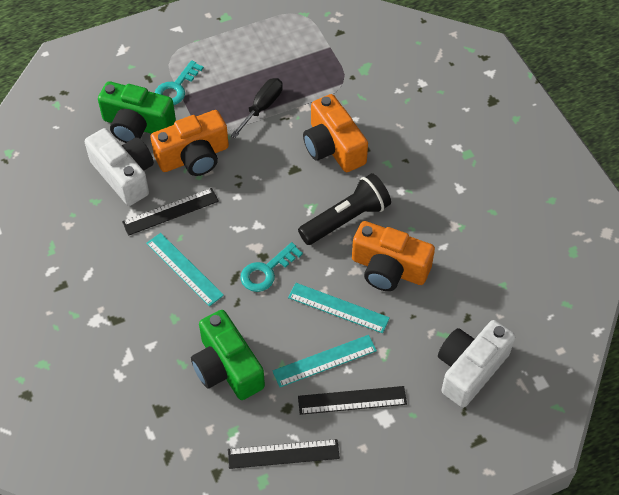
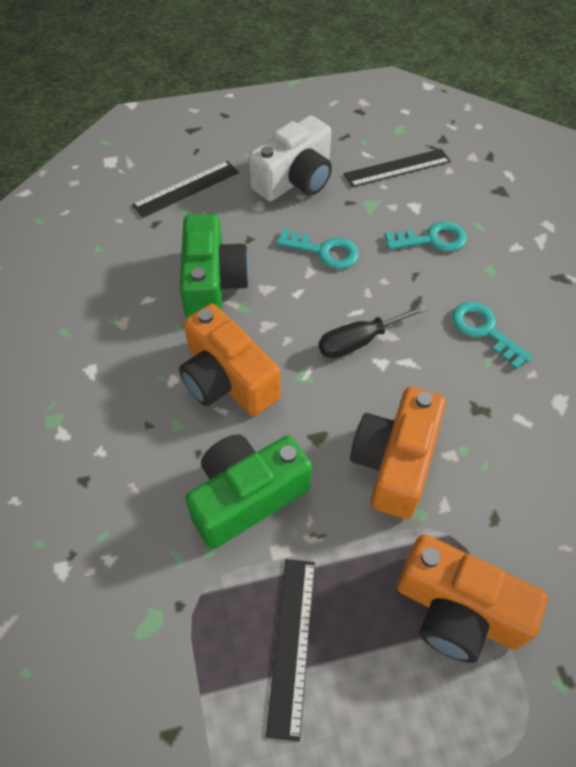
black flashlight: 1 -> 0
turquoise key: 2 -> 3
turquoise ruler: 3 -> 0
white camera: 2 -> 1

